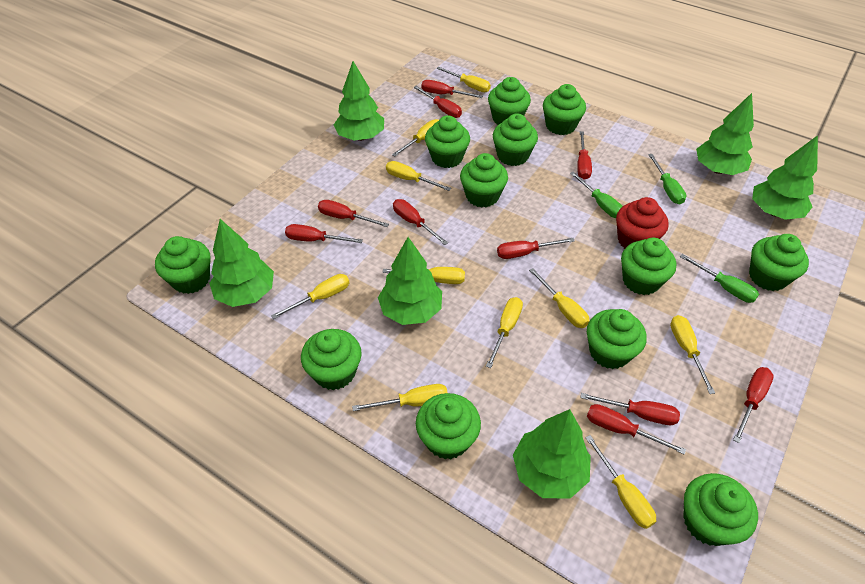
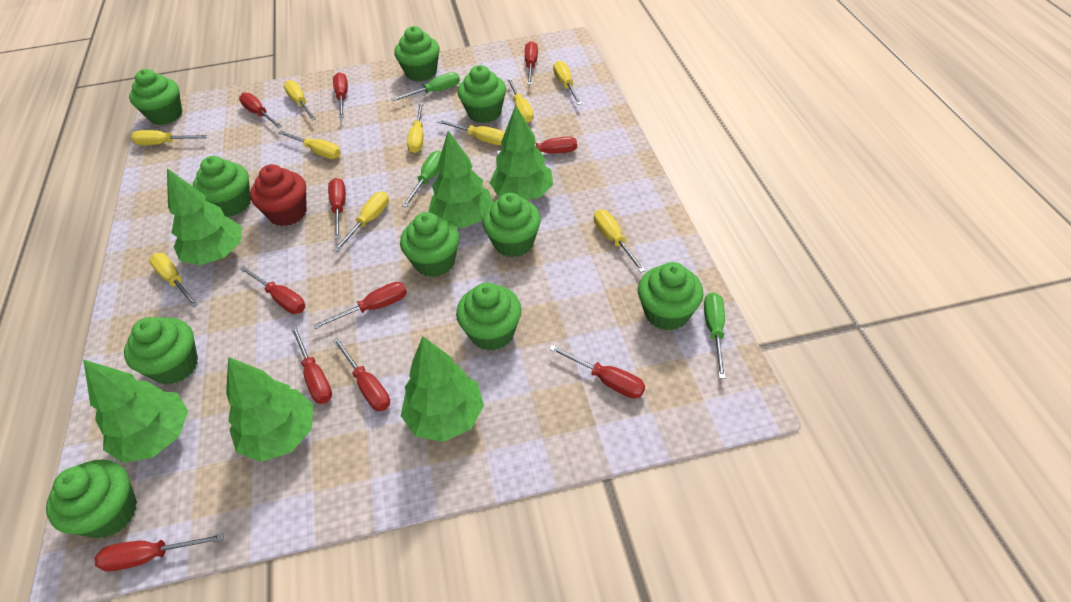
green cupcake: 12 -> 10
red screwdriver: 10 -> 11

